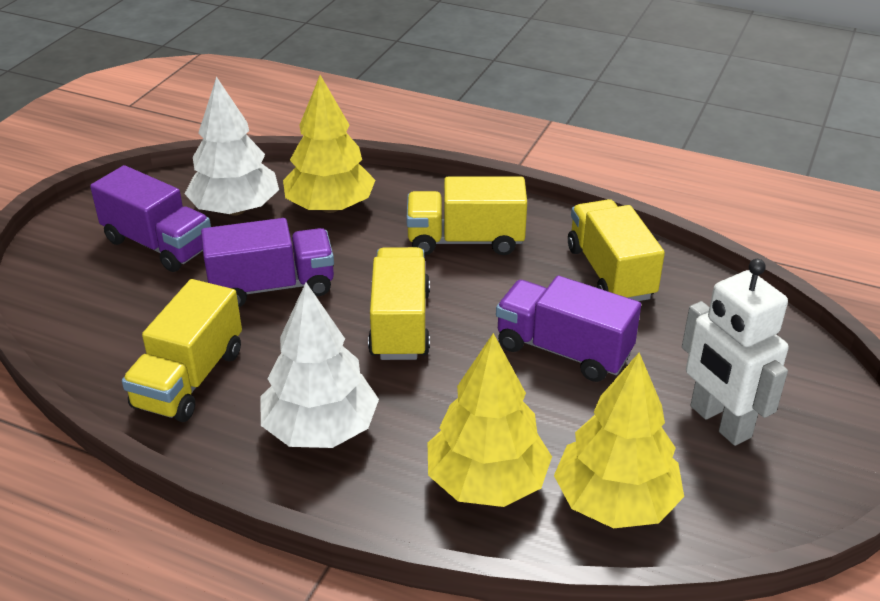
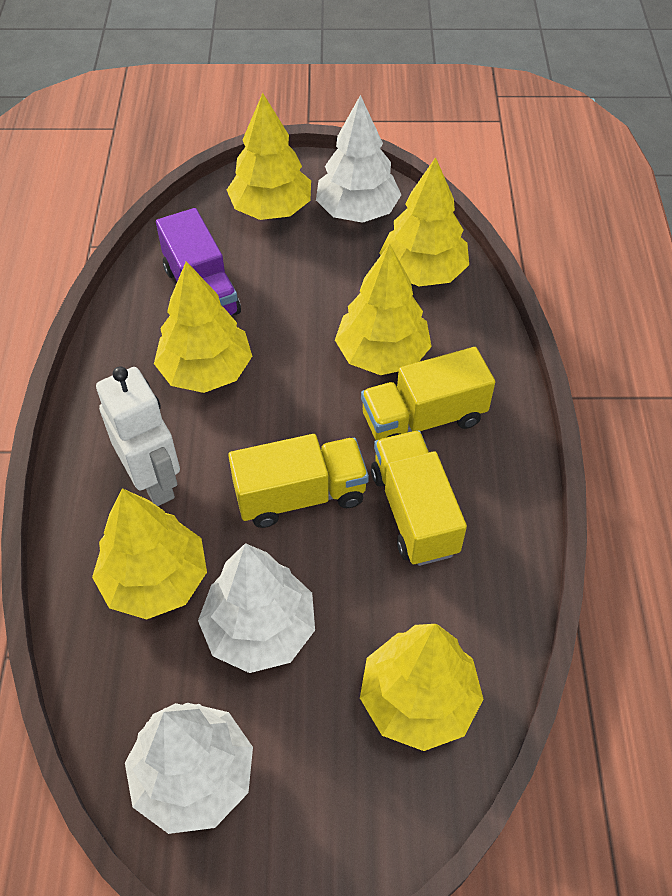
purple truck: 3 -> 1
white tree: 2 -> 3
yellow tree: 3 -> 6
yellow truck: 4 -> 3

